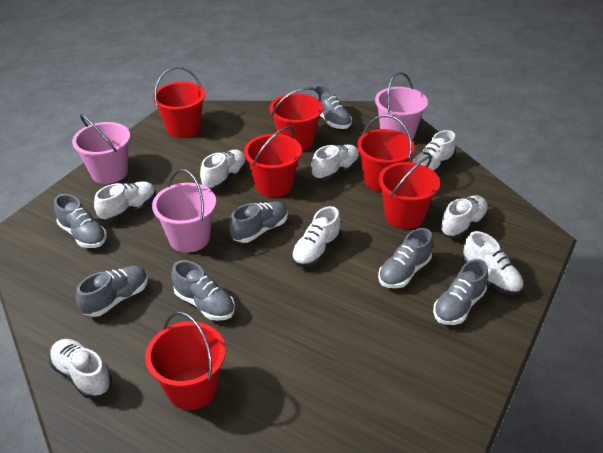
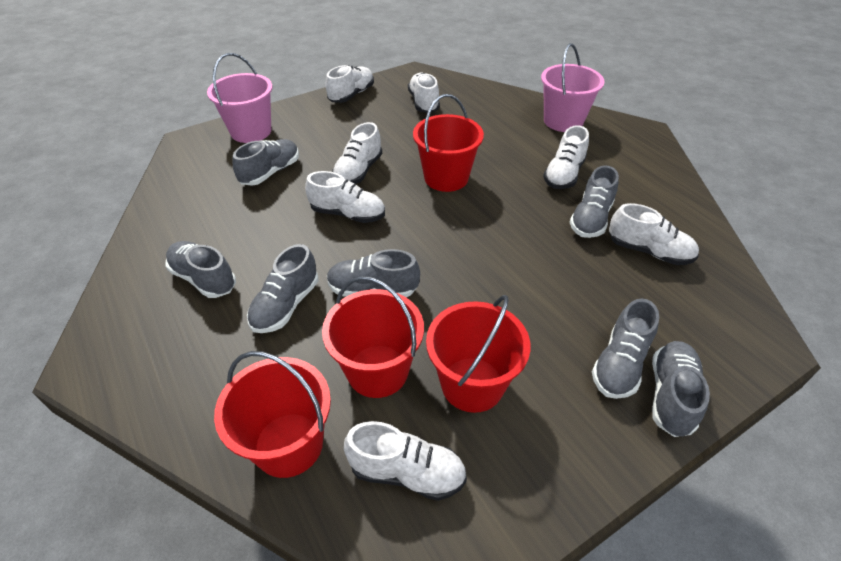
pink bucket: 3 -> 2
red bucket: 6 -> 4
white shoe: 8 -> 7

